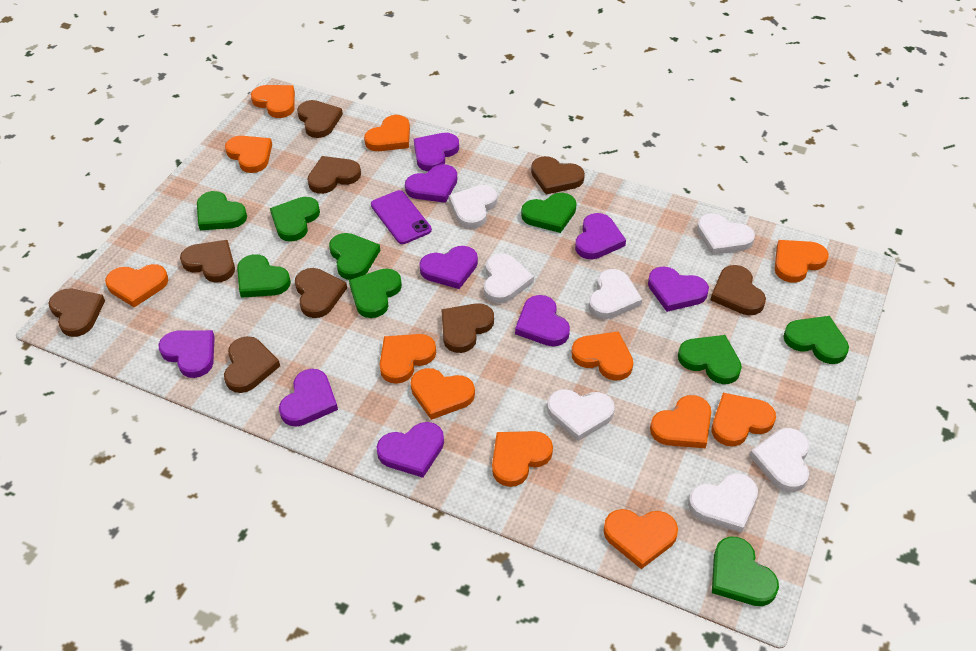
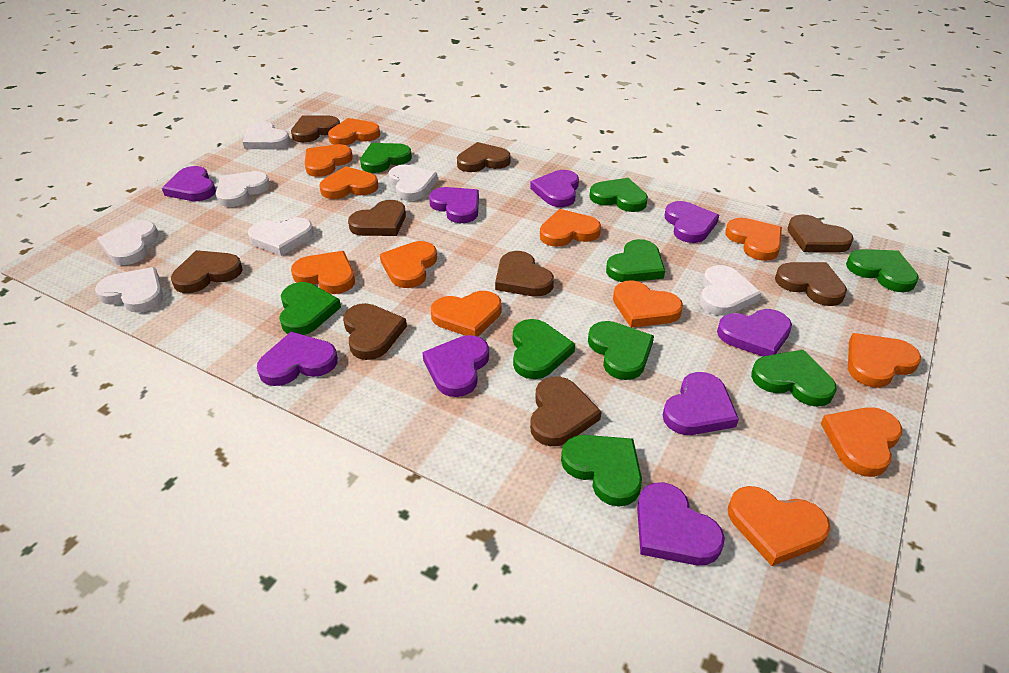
purple phone: 1 -> 0

